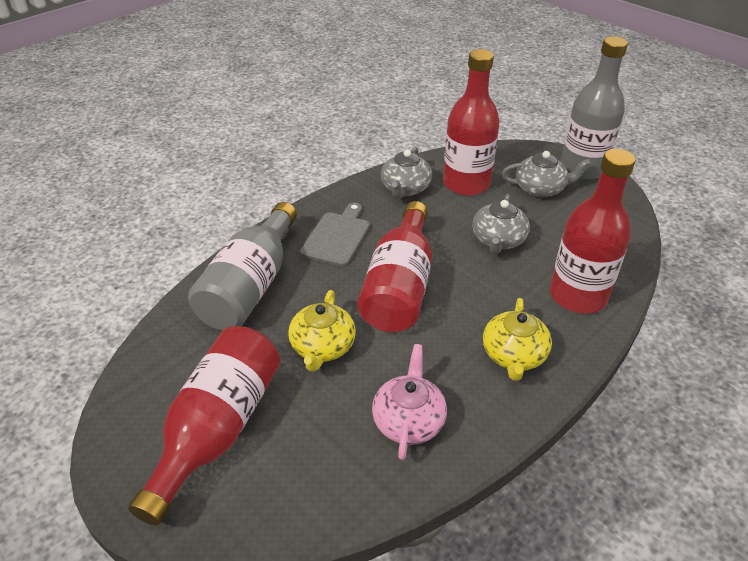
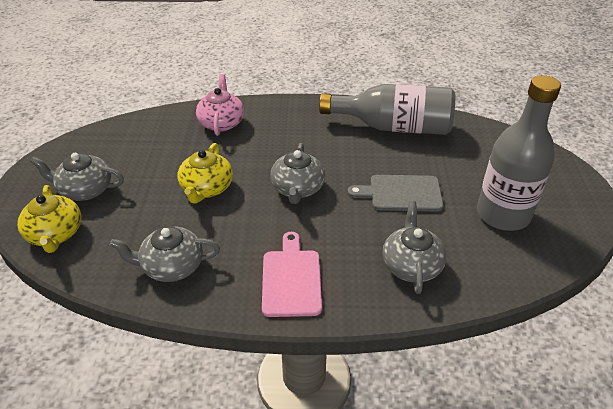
grey teapot: 3 -> 4
pink cutting board: 0 -> 1
red bottle: 4 -> 0

